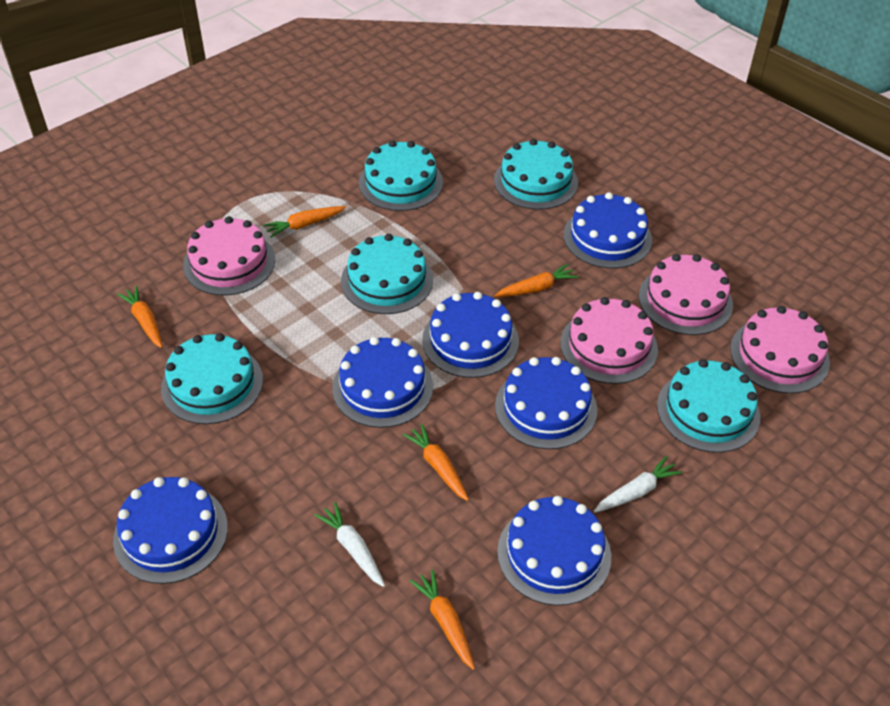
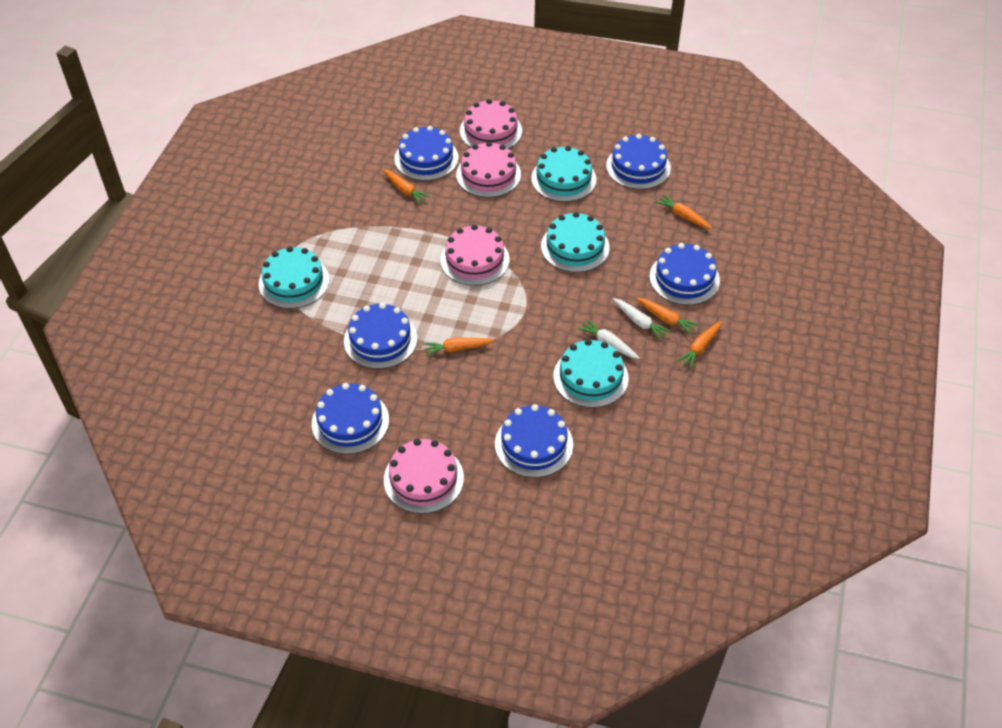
turquoise cake: 5 -> 4

